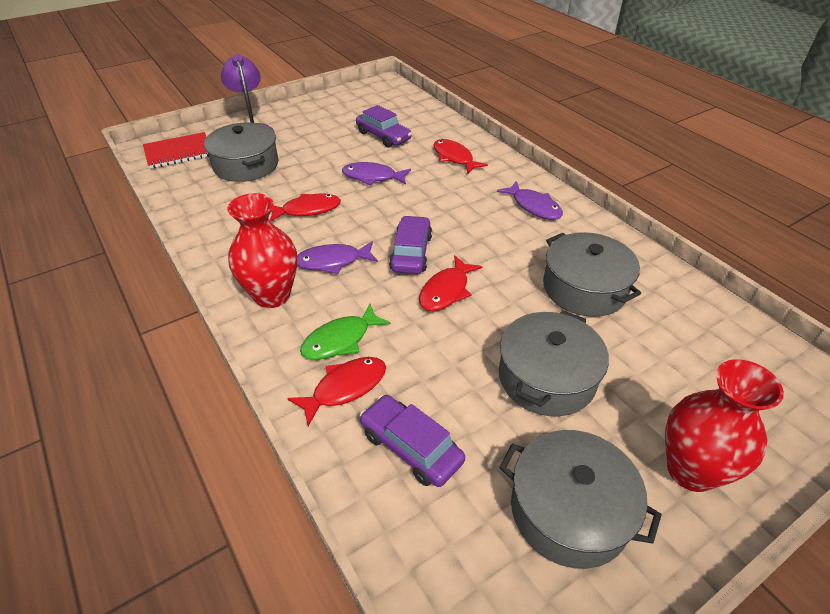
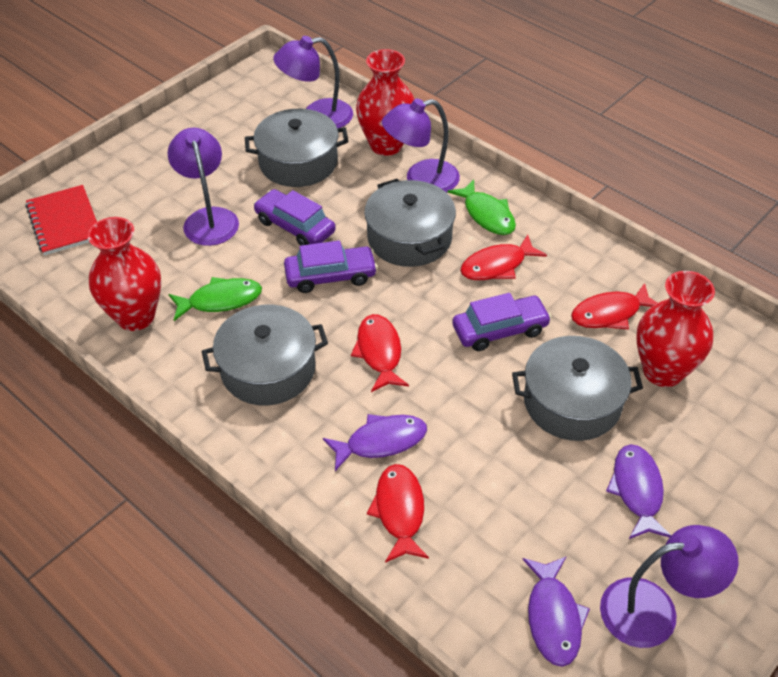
green fish: 1 -> 2
purple lamp: 1 -> 4
red vase: 2 -> 3

